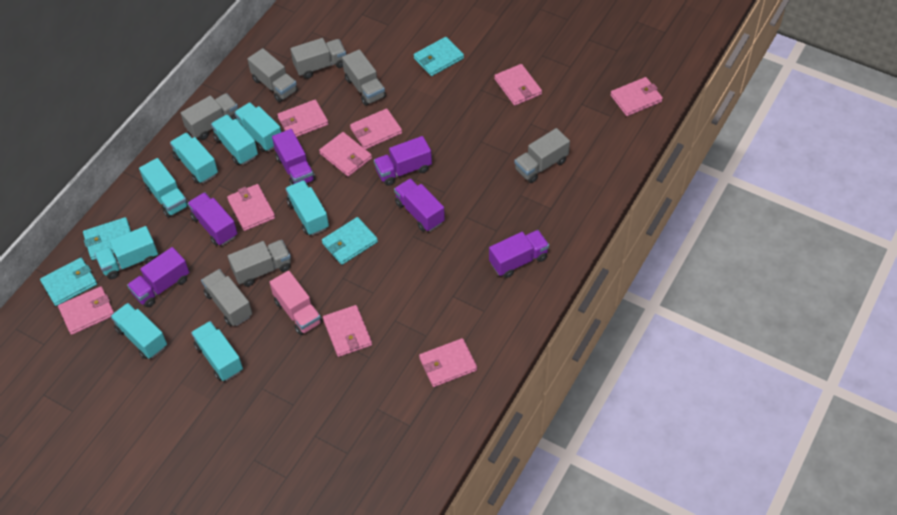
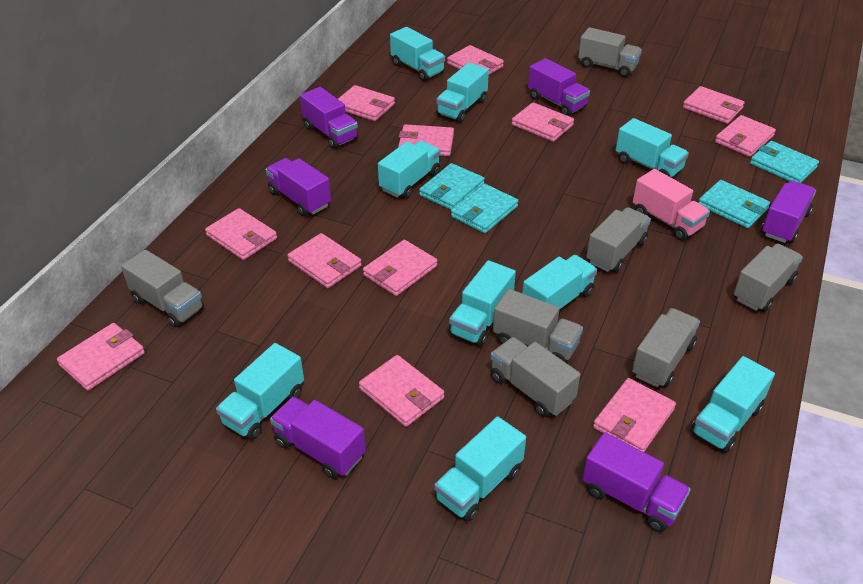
pink wallet: 9 -> 12
turquoise truck: 8 -> 9

